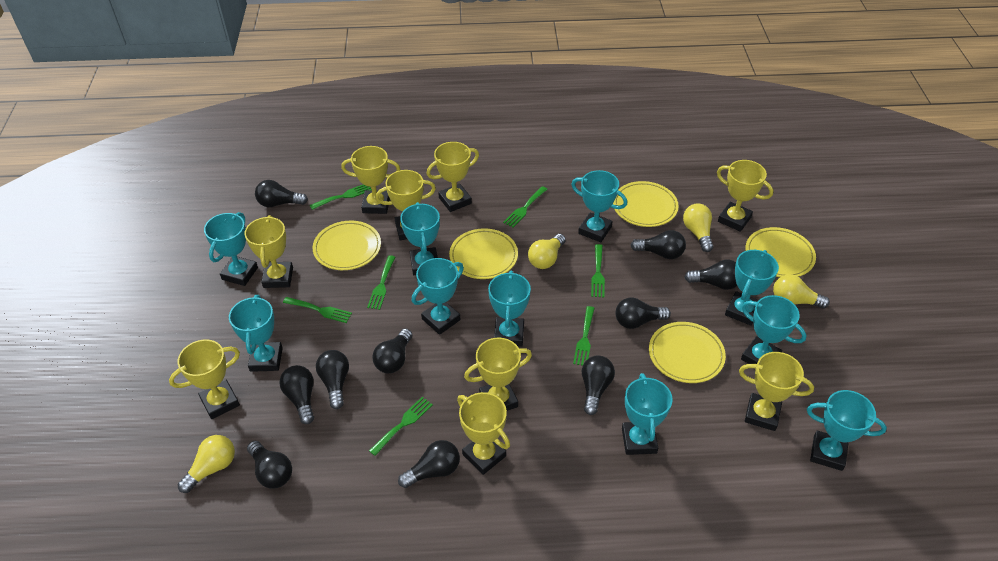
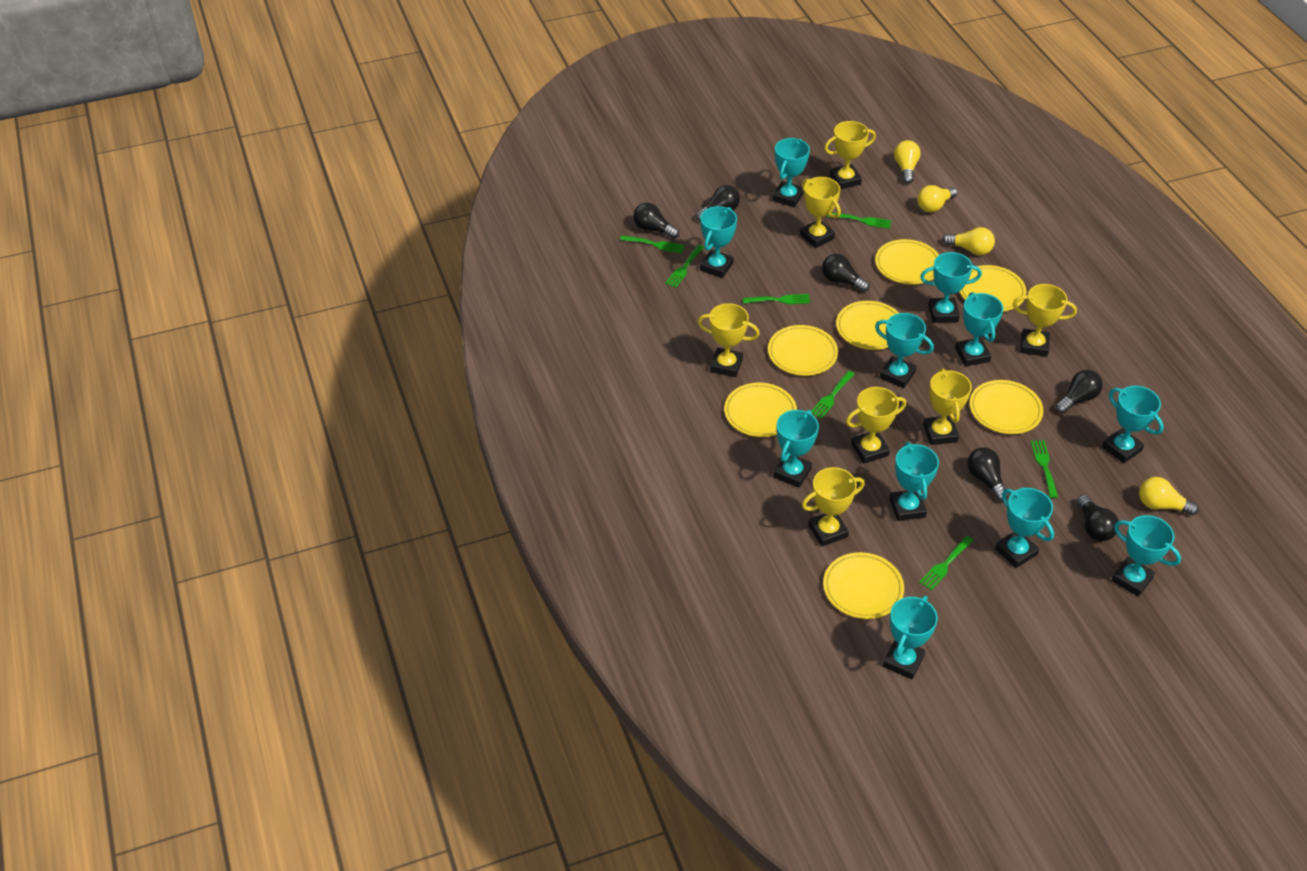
black light bulb: 10 -> 6
turquoise trophy: 10 -> 11
yellow plate: 5 -> 7
yellow trophy: 9 -> 7

